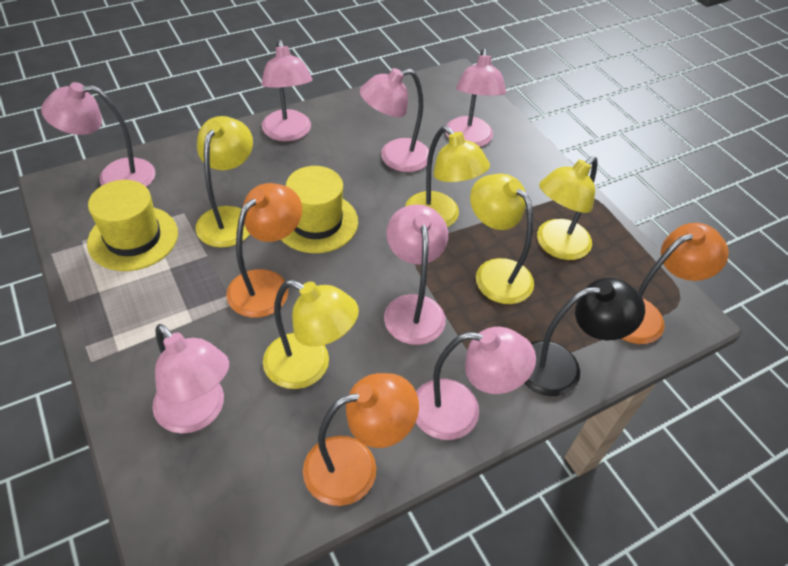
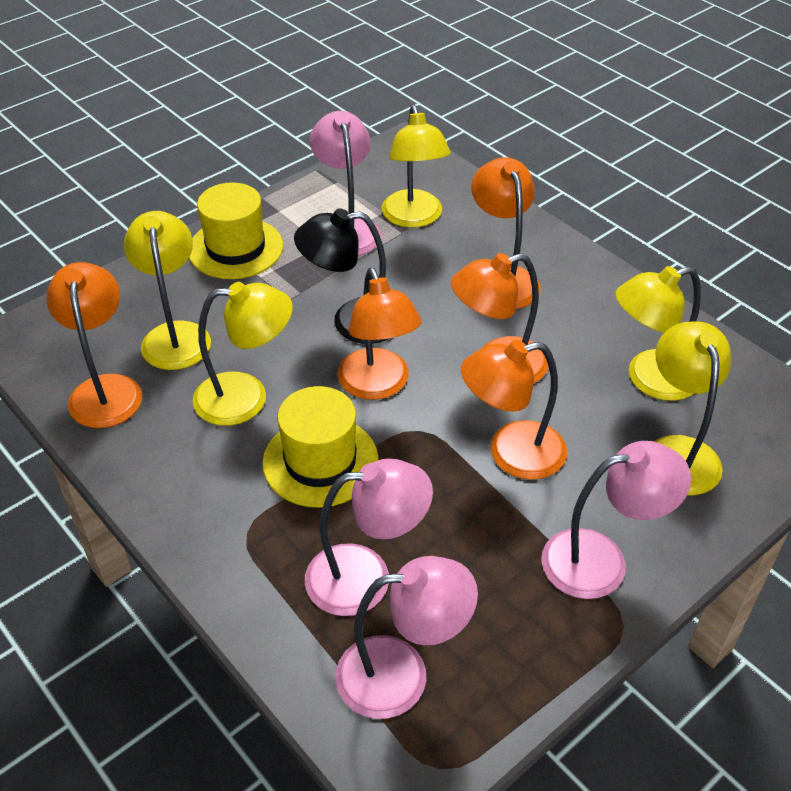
orange lamp: 3 -> 5
pink lamp: 7 -> 4

